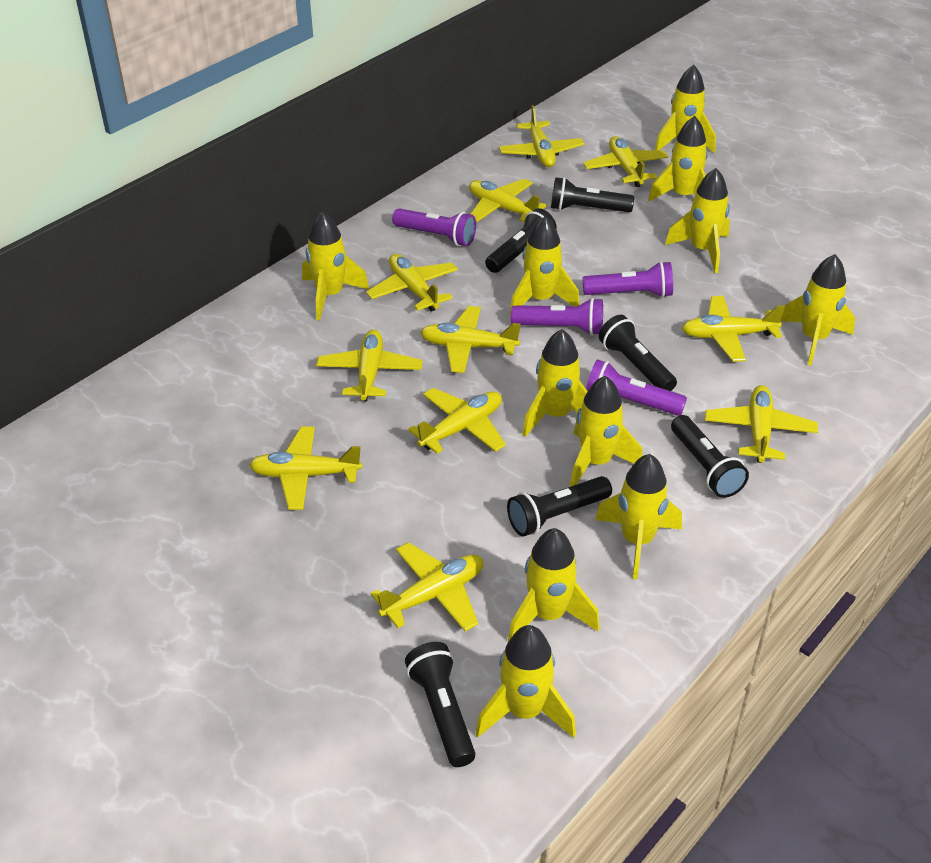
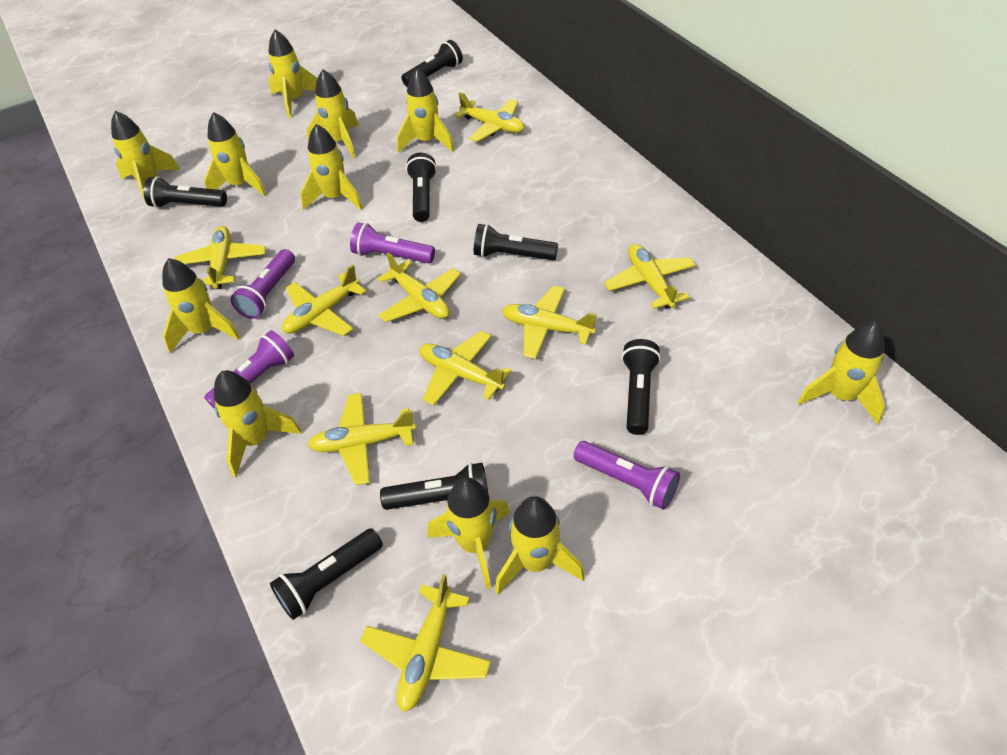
black flashlight: 6 -> 7
yellow plane: 11 -> 9

